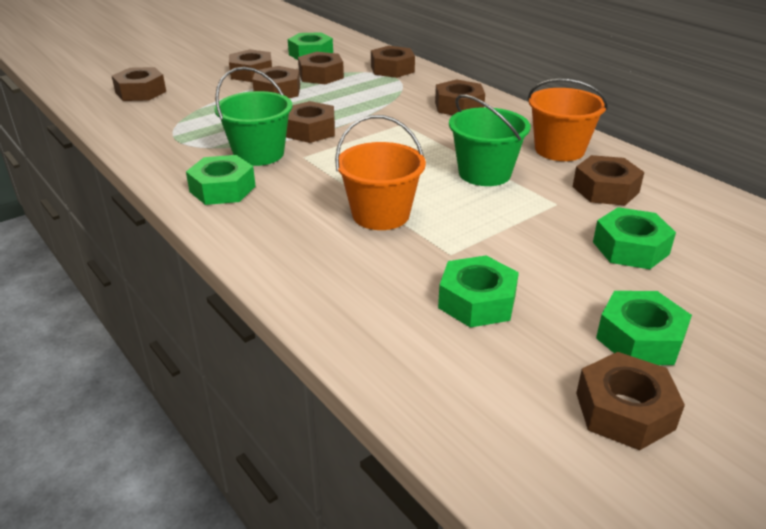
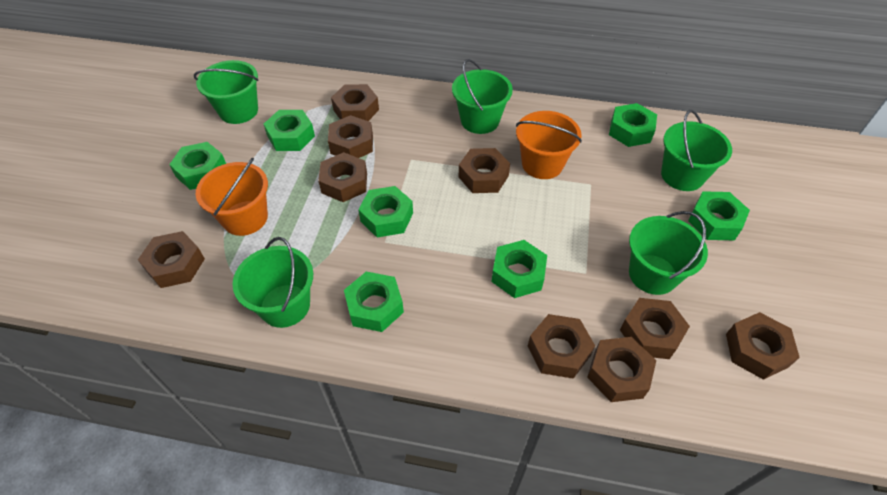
green bucket: 2 -> 5
green nut: 5 -> 7

